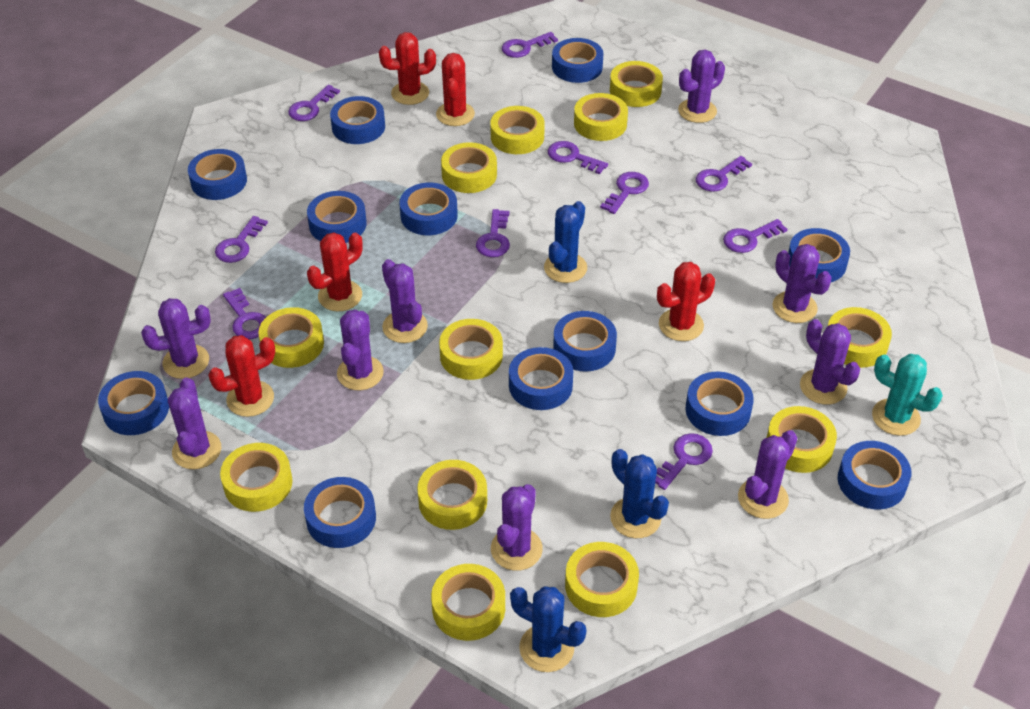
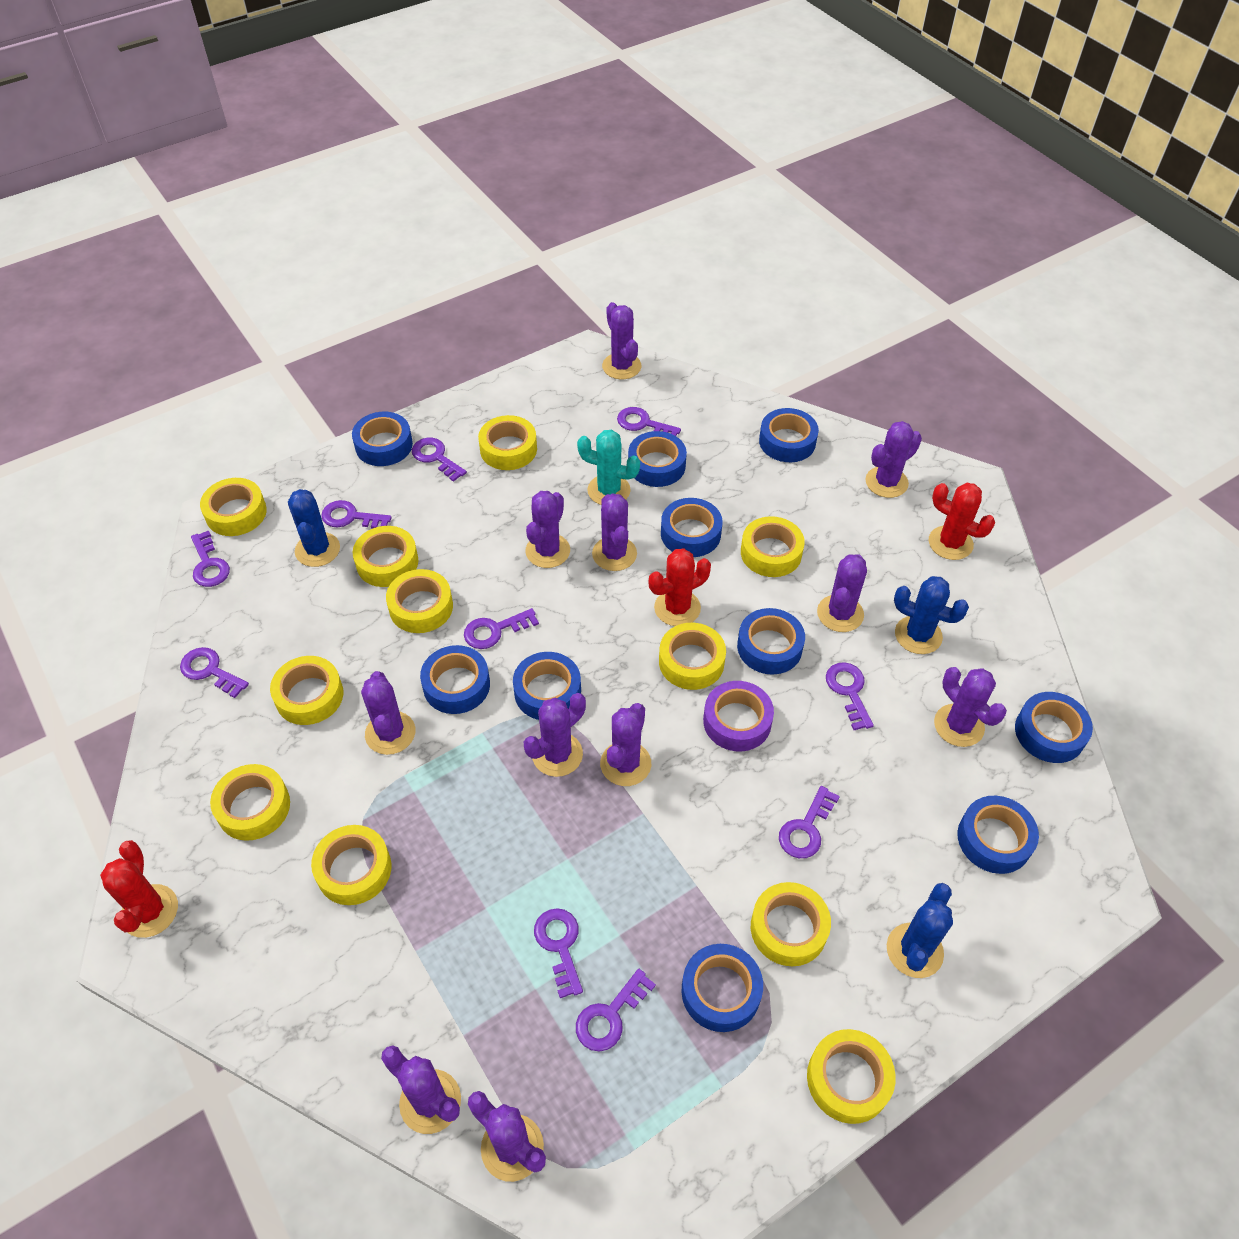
blue tape: 12 -> 10
purple cactus: 9 -> 11
purple tape: 0 -> 1
red cactus: 5 -> 3
yellow tape: 12 -> 11

